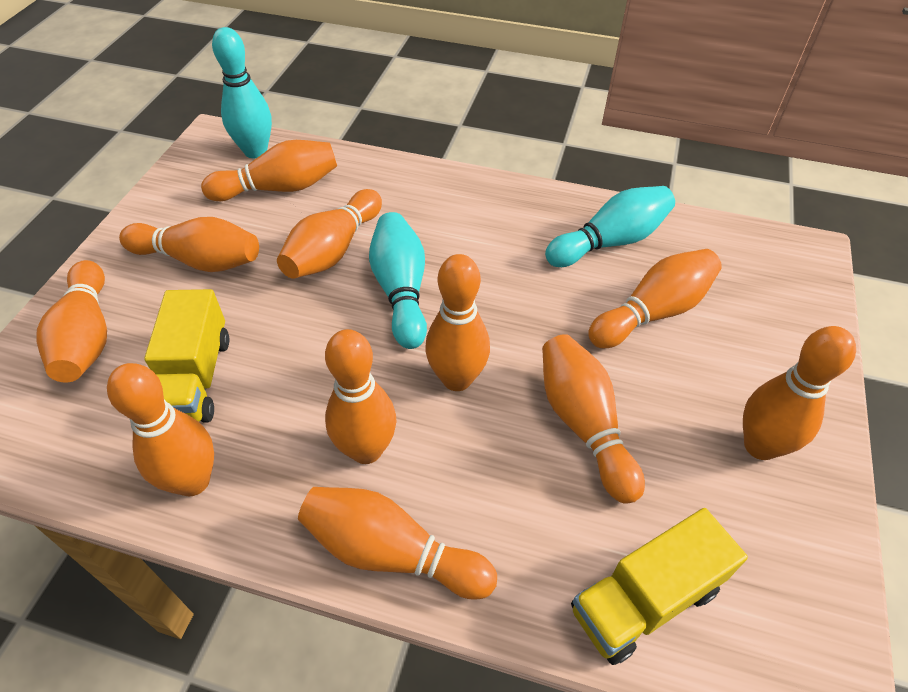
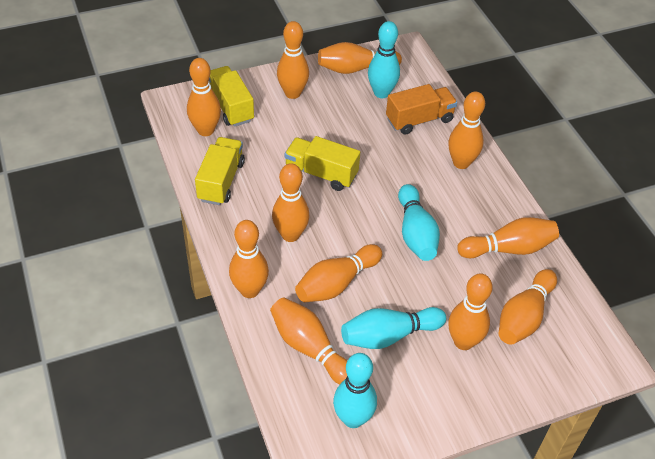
orange truck: 0 -> 1
turquoise bowling pin: 3 -> 4
yellow truck: 2 -> 3

